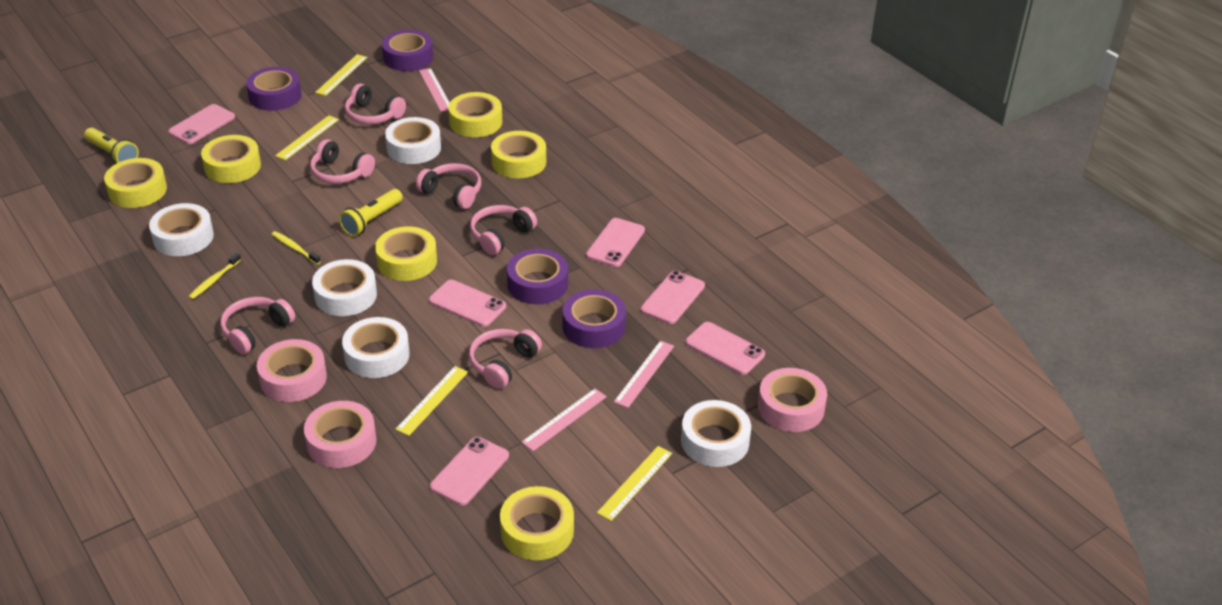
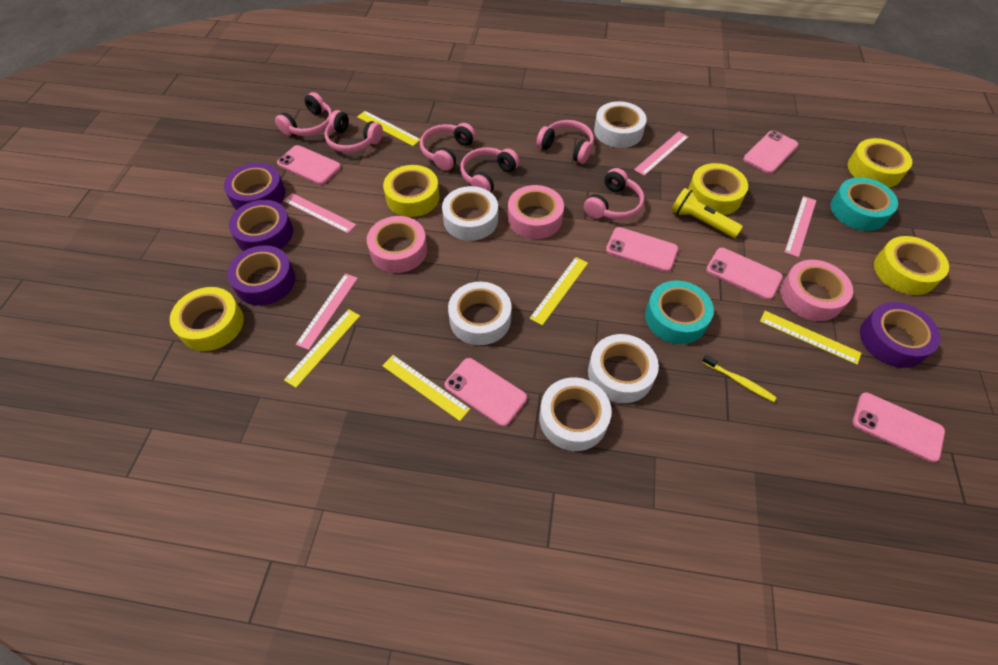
pink ruler: 3 -> 4
turquoise tape: 0 -> 2
yellow flashlight: 2 -> 1
yellow ruler: 4 -> 5
yellow tape: 6 -> 5
yellow toothbrush: 2 -> 1

